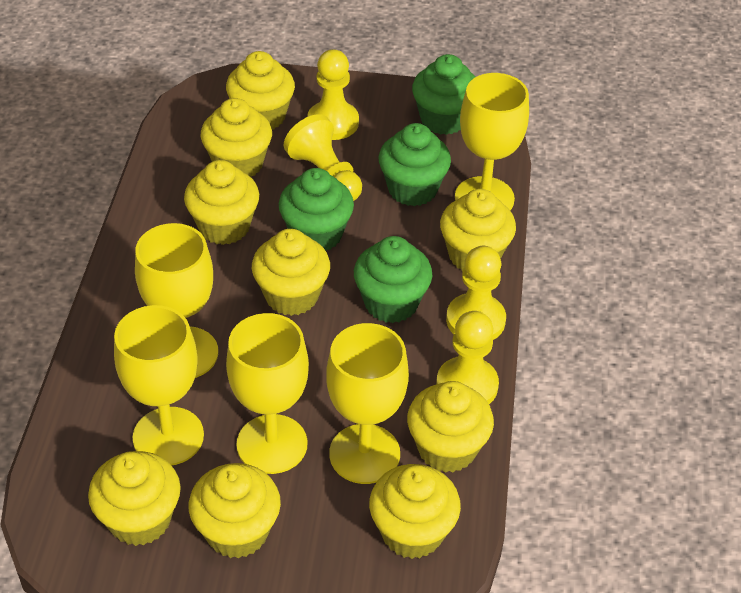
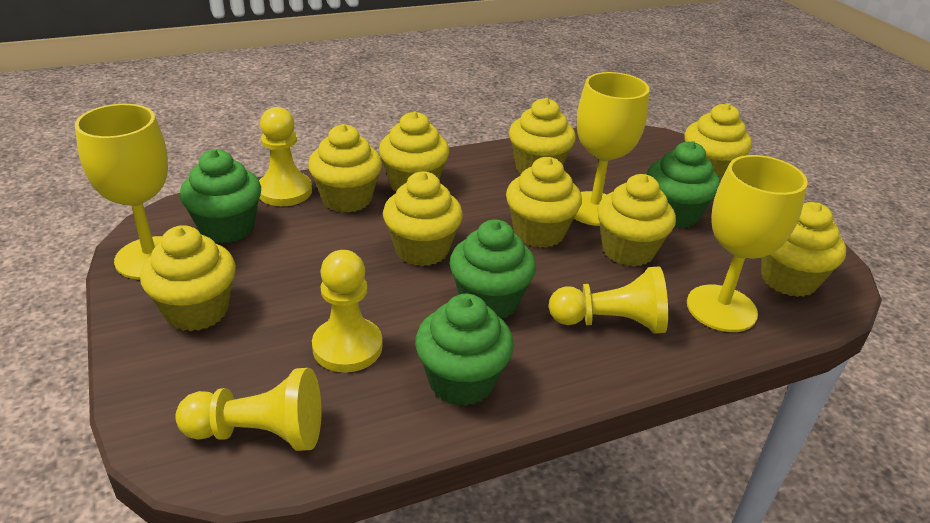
yellow goblet: 5 -> 3

